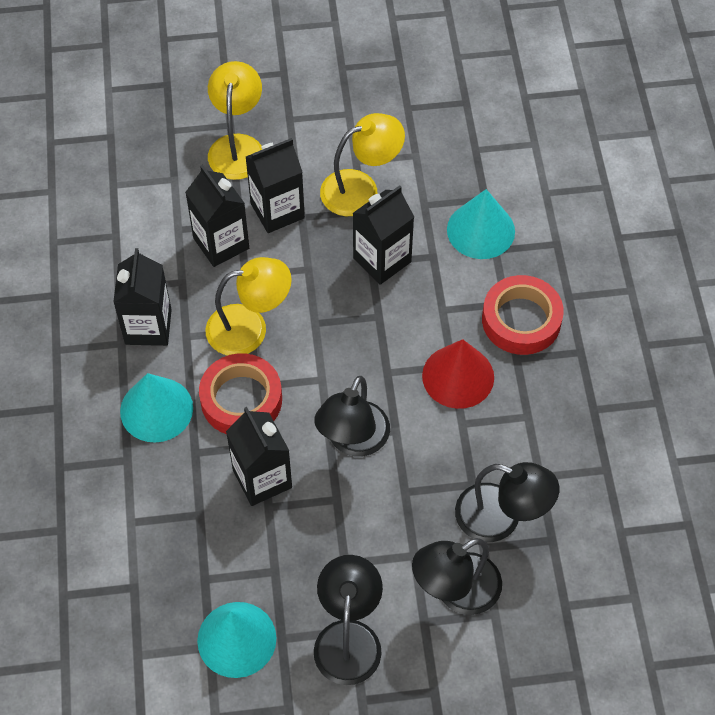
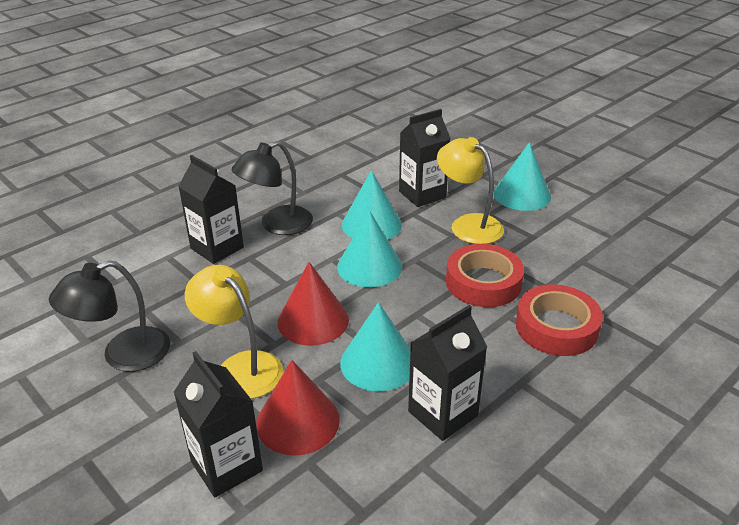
black carton: 5 -> 4
black lamp: 4 -> 2
red cone: 1 -> 2
turquoise cone: 3 -> 4
yellow lamp: 3 -> 2

